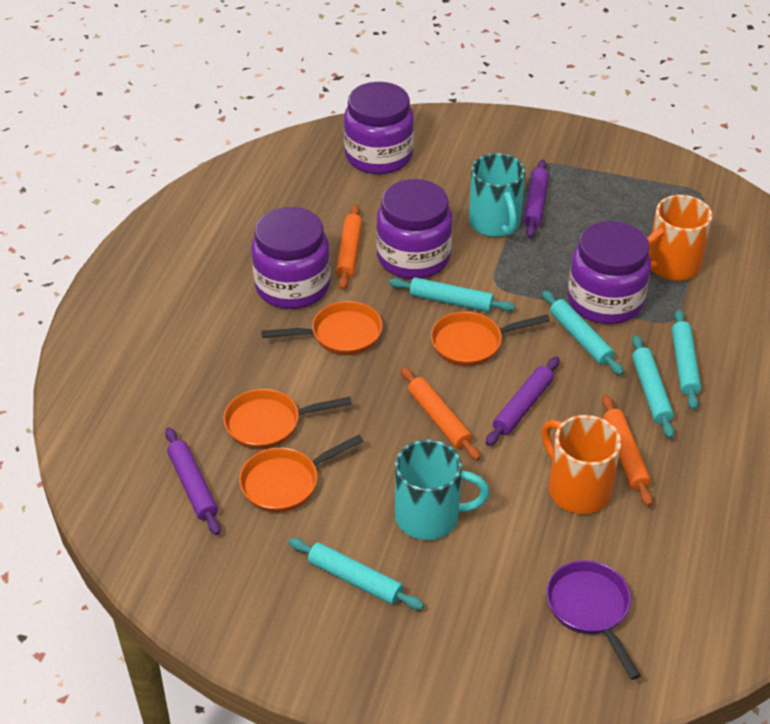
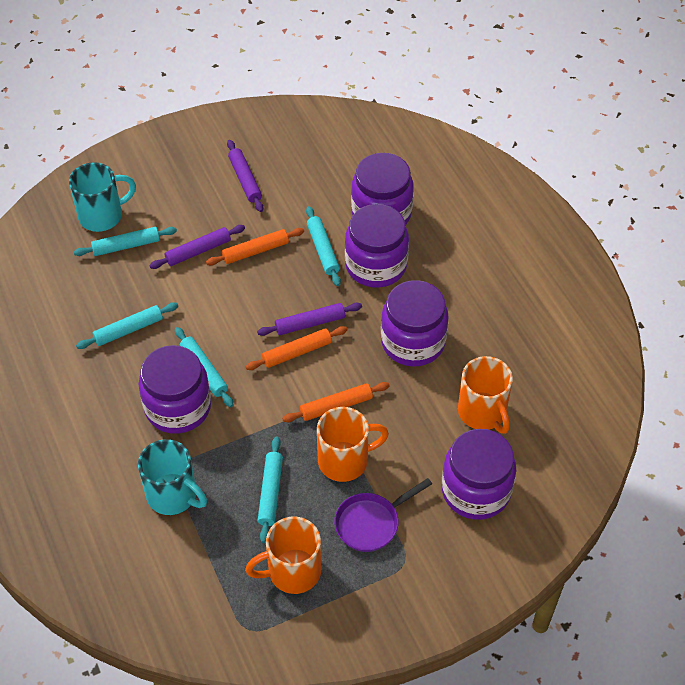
orange mug: 2 -> 3
orange pan: 4 -> 0
purple jar: 4 -> 5

